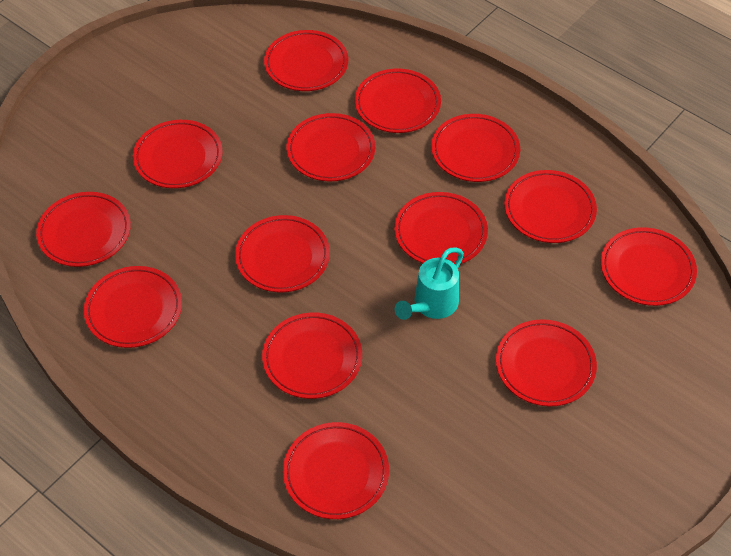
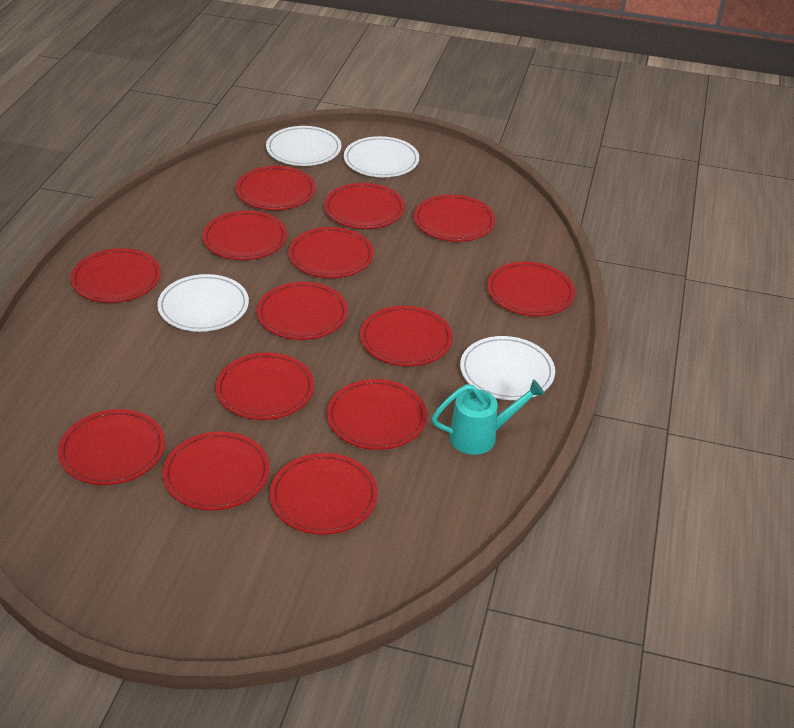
white plate: 0 -> 4

